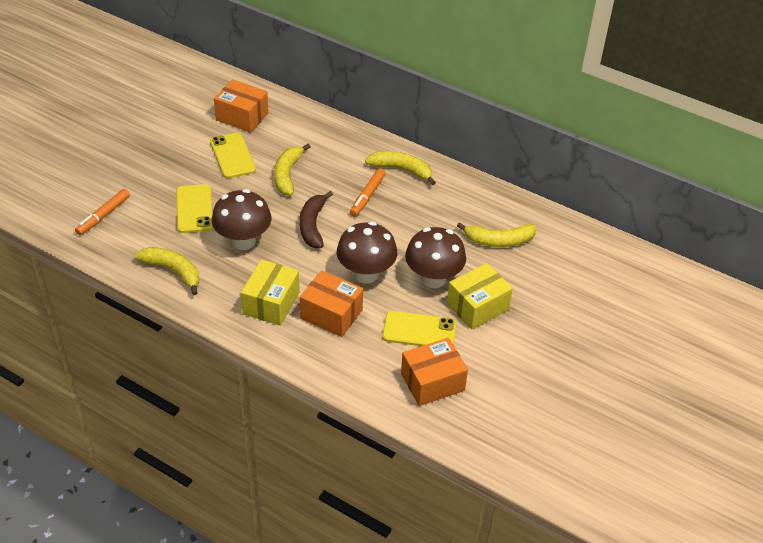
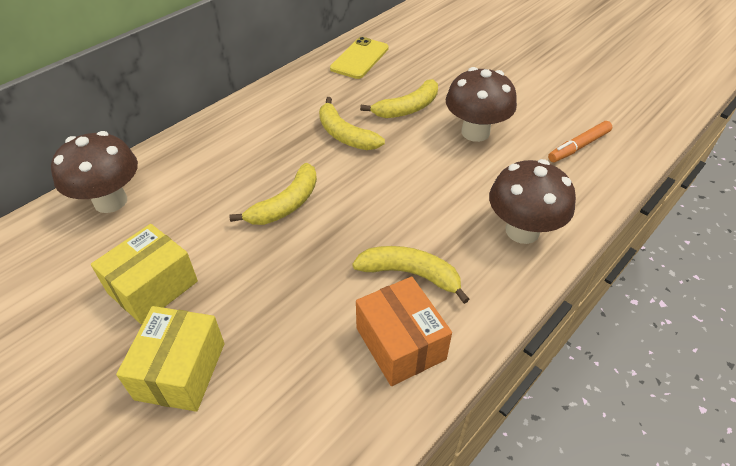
brown banana: 1 -> 0
orange box: 3 -> 1
orange marker: 2 -> 1
yellow phone: 3 -> 1

